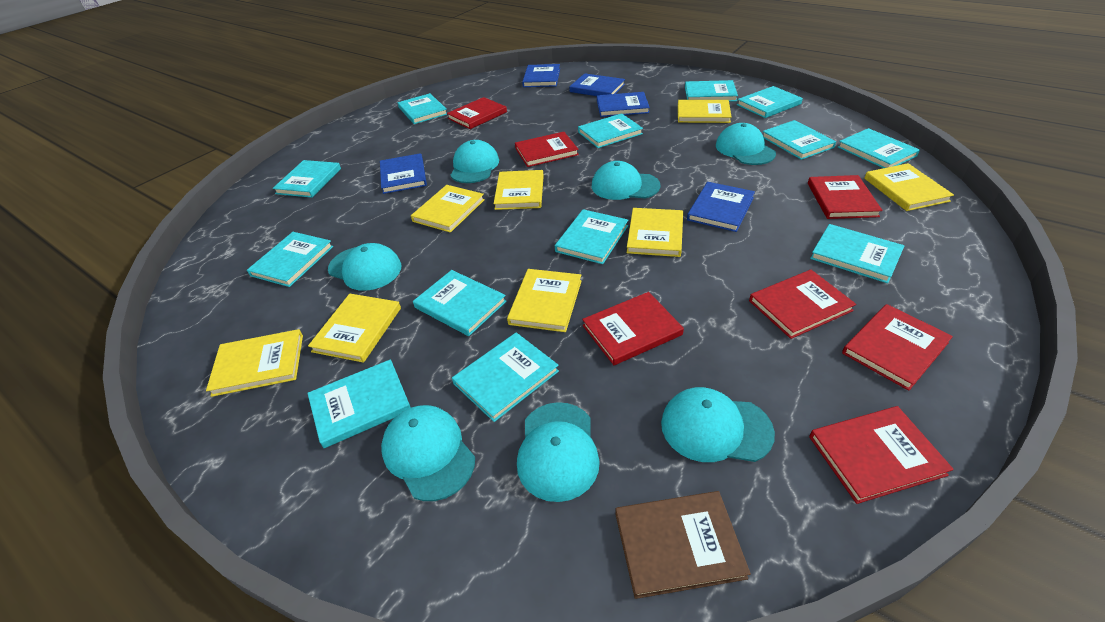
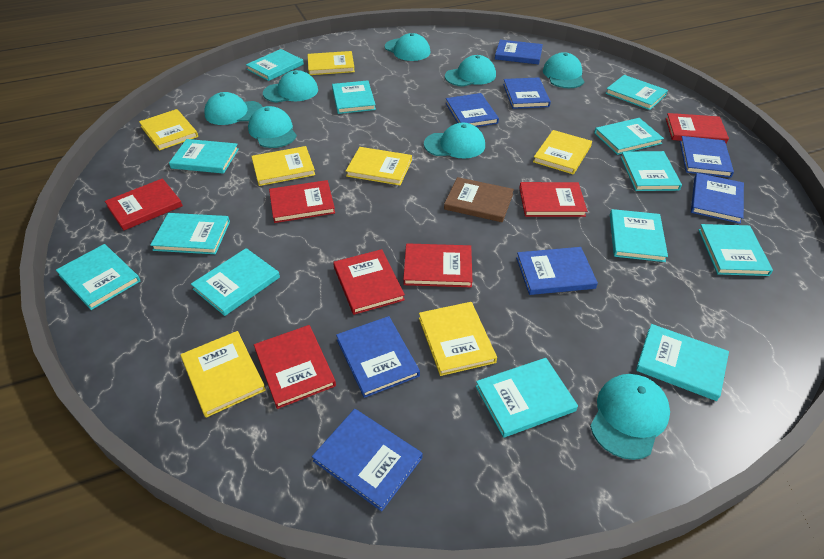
blue book: 5 -> 8
turquoise cap: 7 -> 8
yellow book: 8 -> 7

